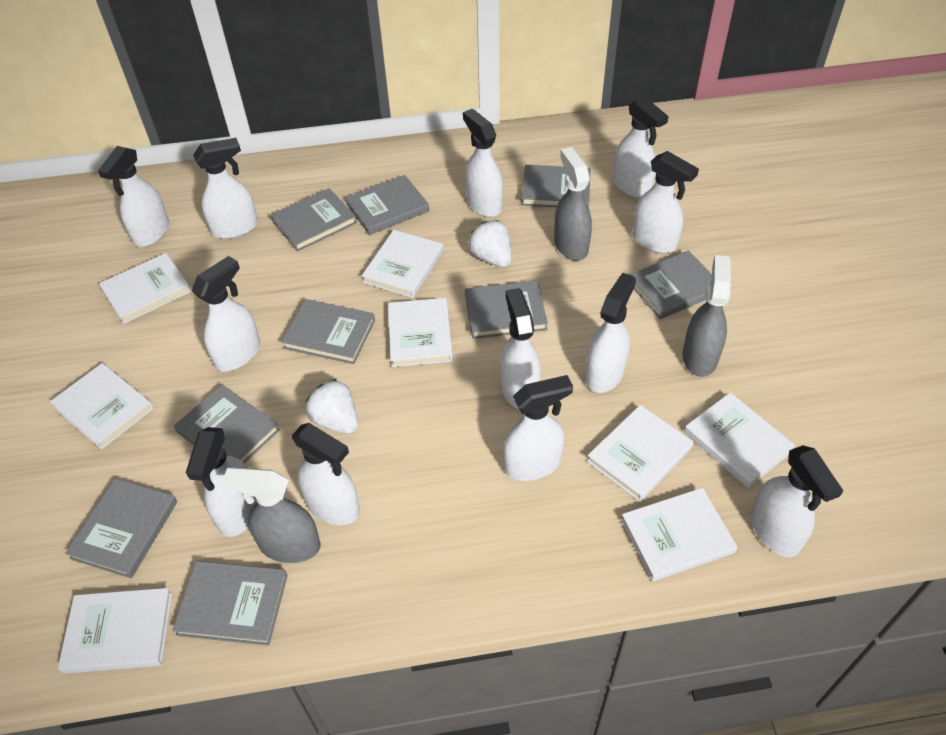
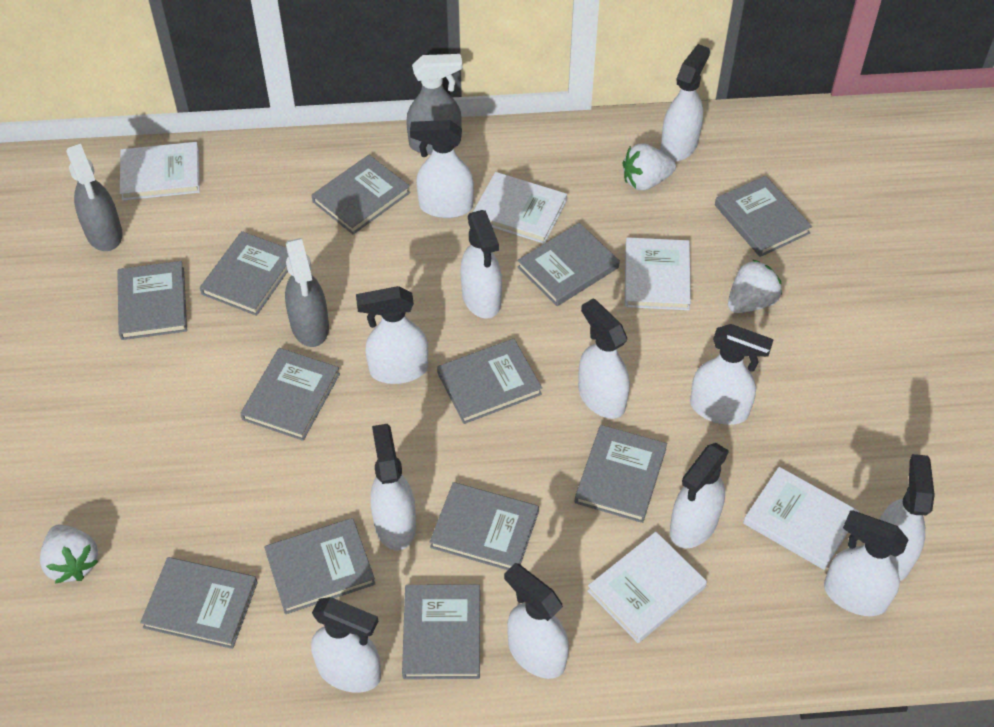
grey book: 9 -> 12
white book: 8 -> 5
white strawberry: 2 -> 3

